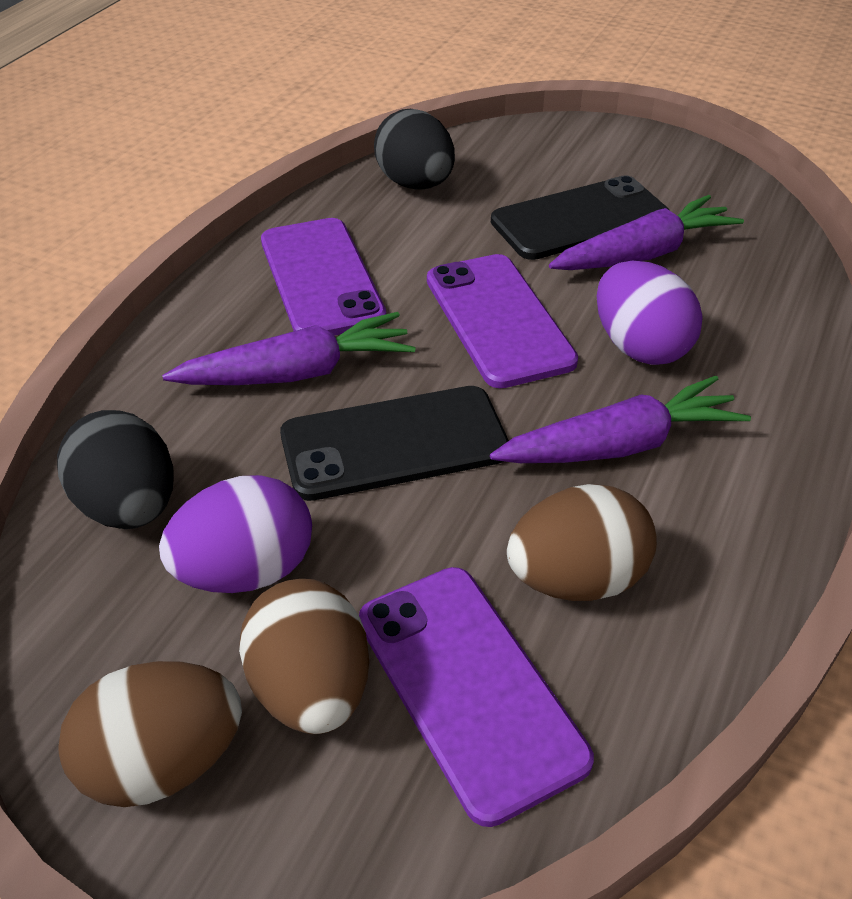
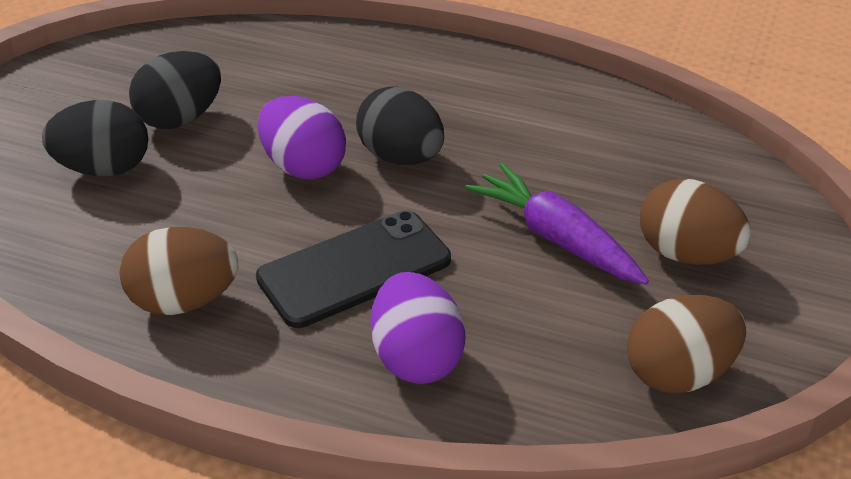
black egg: 2 -> 3
black phone: 2 -> 1
purple carrot: 3 -> 1
purple phone: 3 -> 0

